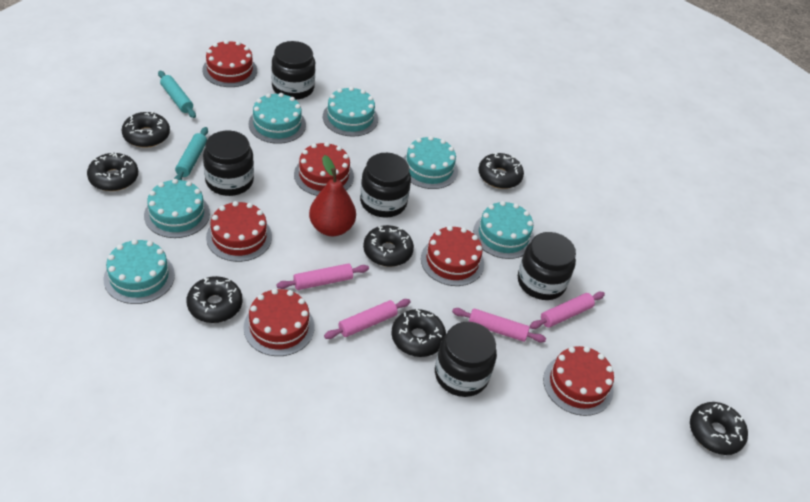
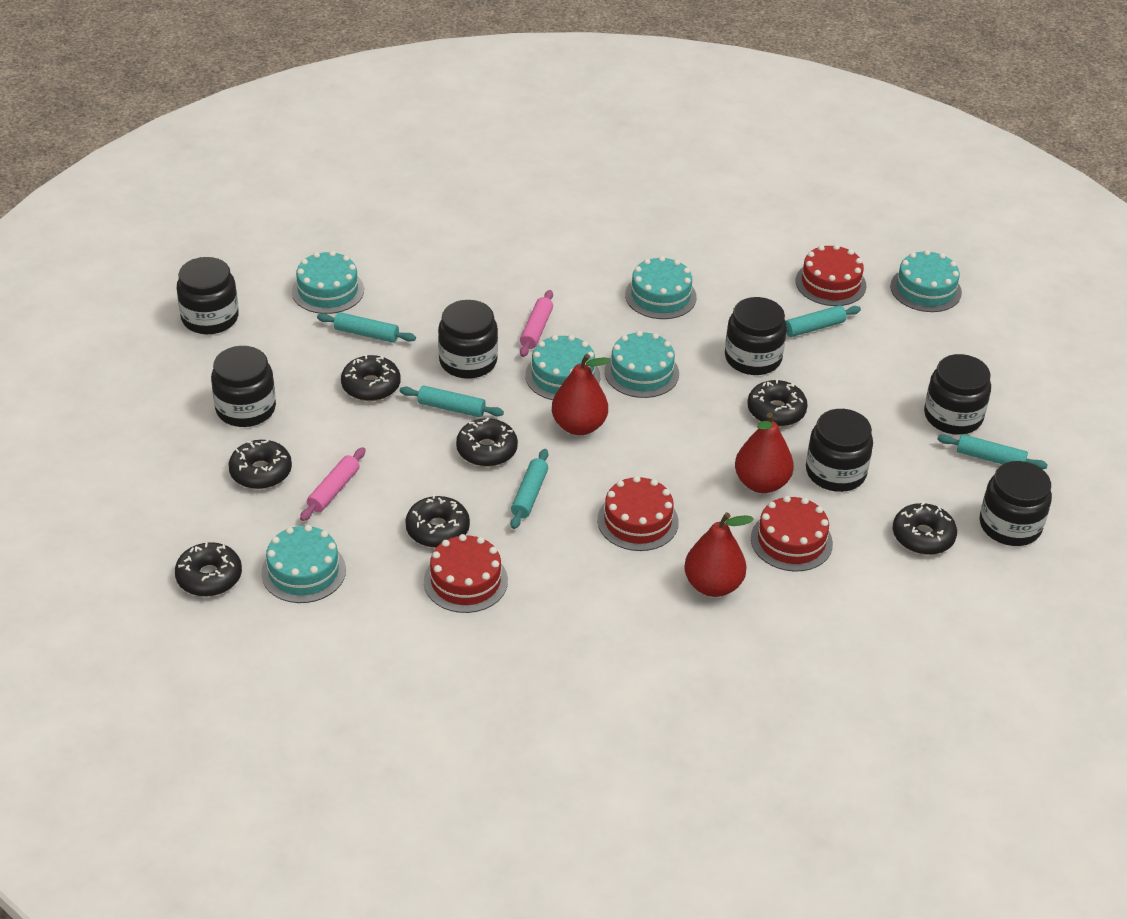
black jar: 5 -> 7
pink rolling pin: 4 -> 2
red cake: 6 -> 4
red pear: 1 -> 3
turquoise rolling pin: 2 -> 5

